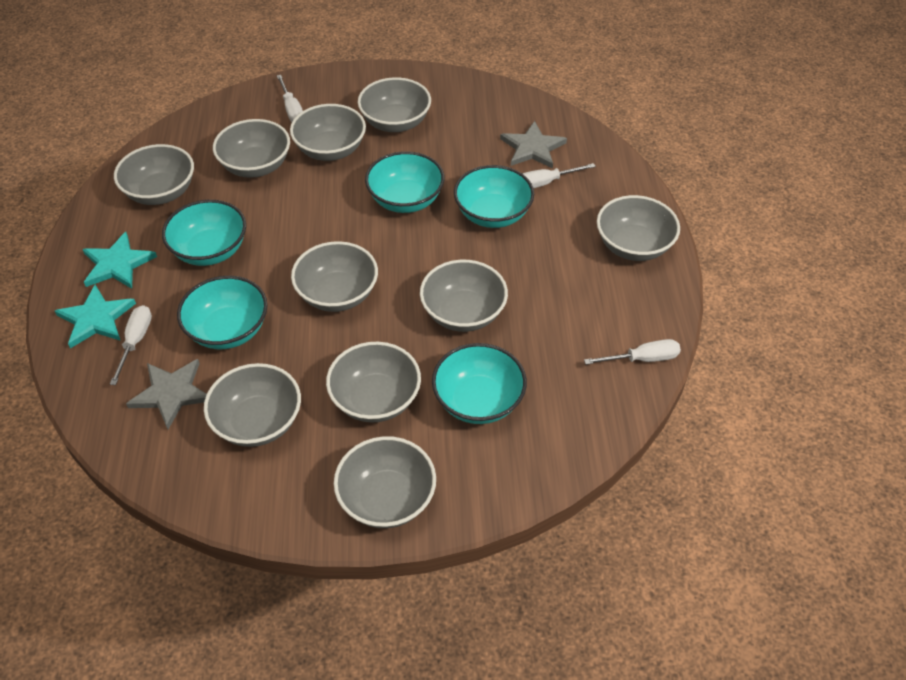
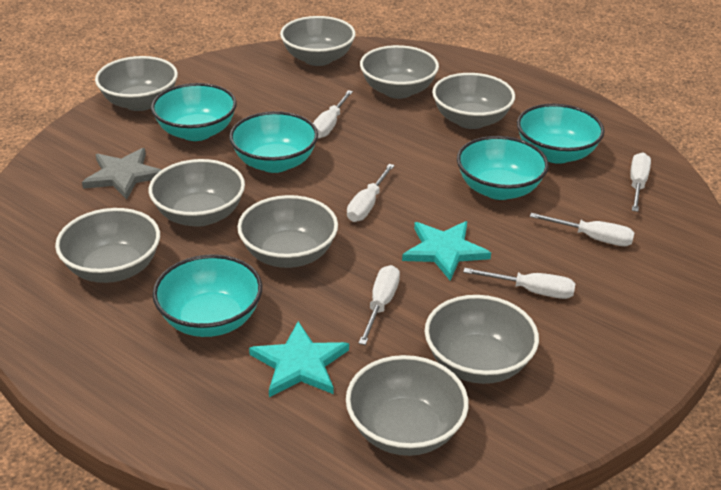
grey bowl: 10 -> 9
grey star: 2 -> 1
white screwdriver: 4 -> 6

